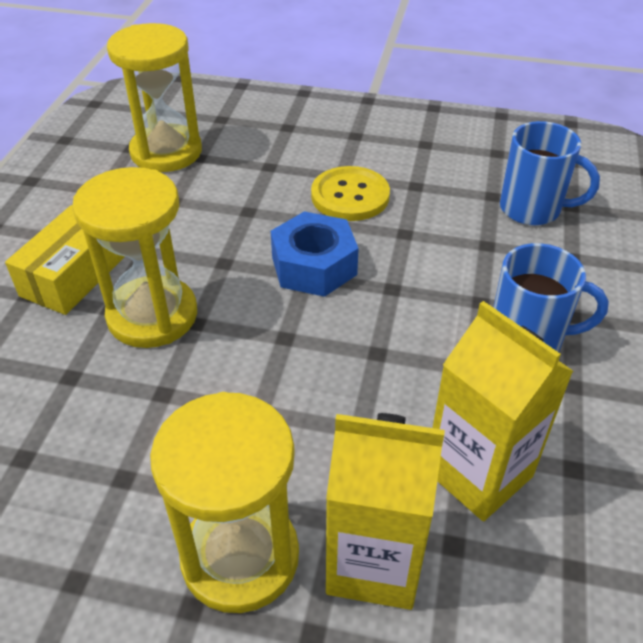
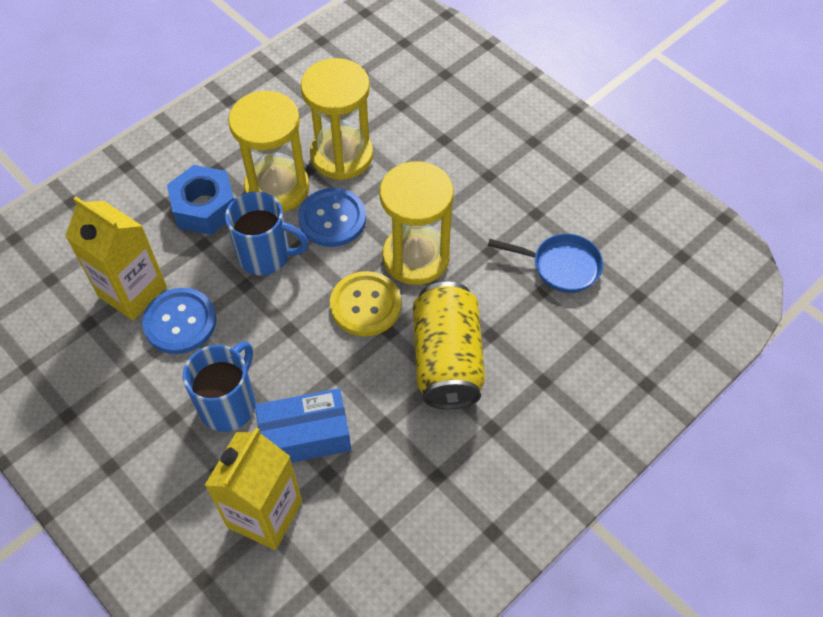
blue box: 0 -> 1
blue button: 0 -> 2
blue pan: 0 -> 1
yellow box: 1 -> 0
yellow can: 0 -> 1

